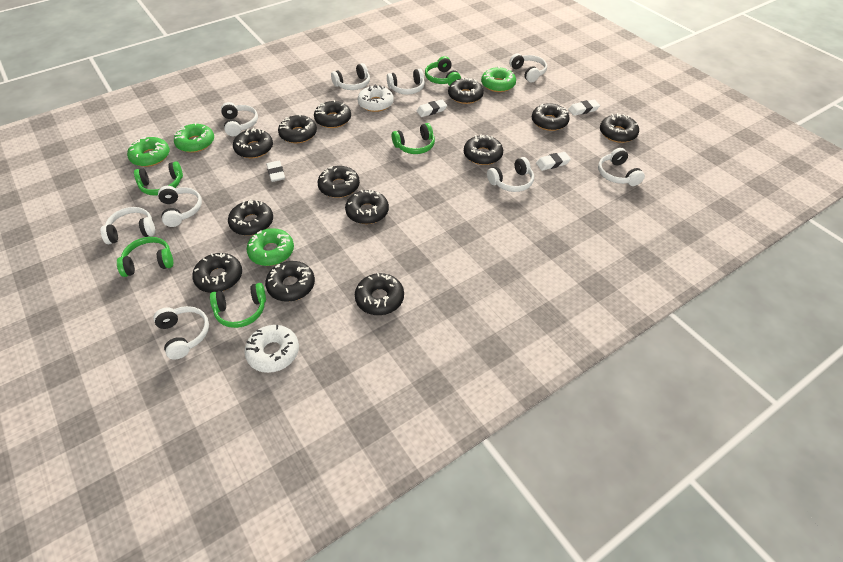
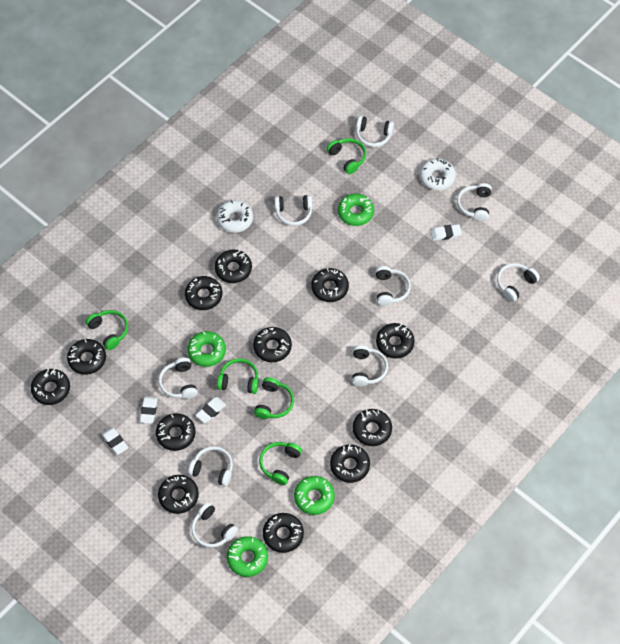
black donut: 13 -> 12

